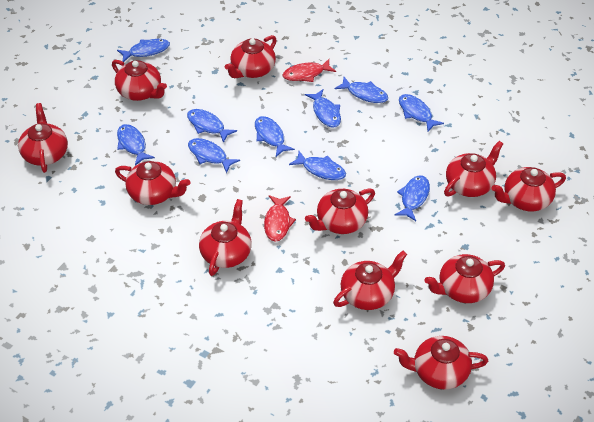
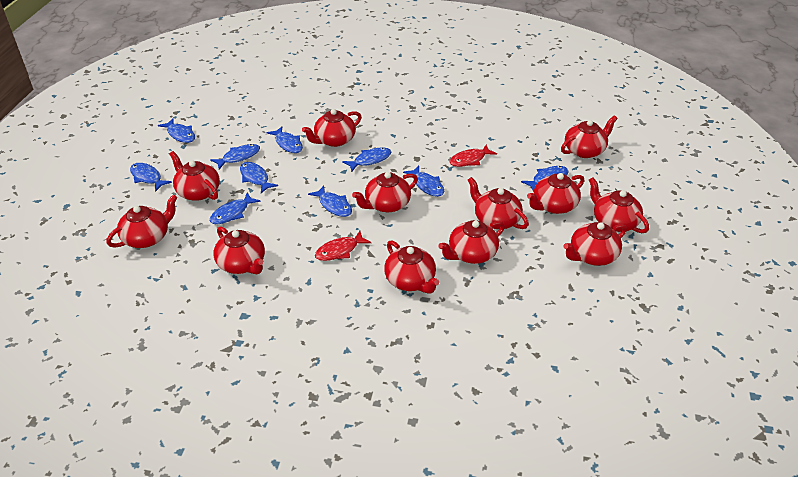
red teapot: 11 -> 12

